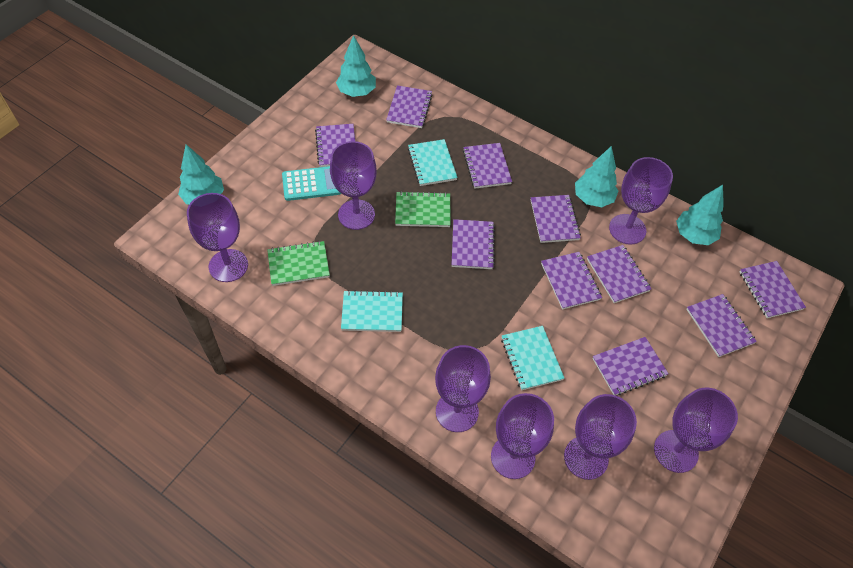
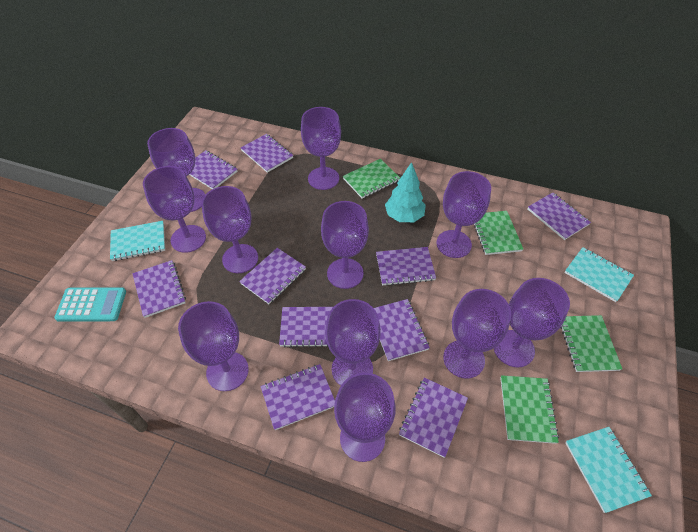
green notebook: 2 -> 4
purple goblet: 7 -> 11
turquoise tree: 4 -> 1

